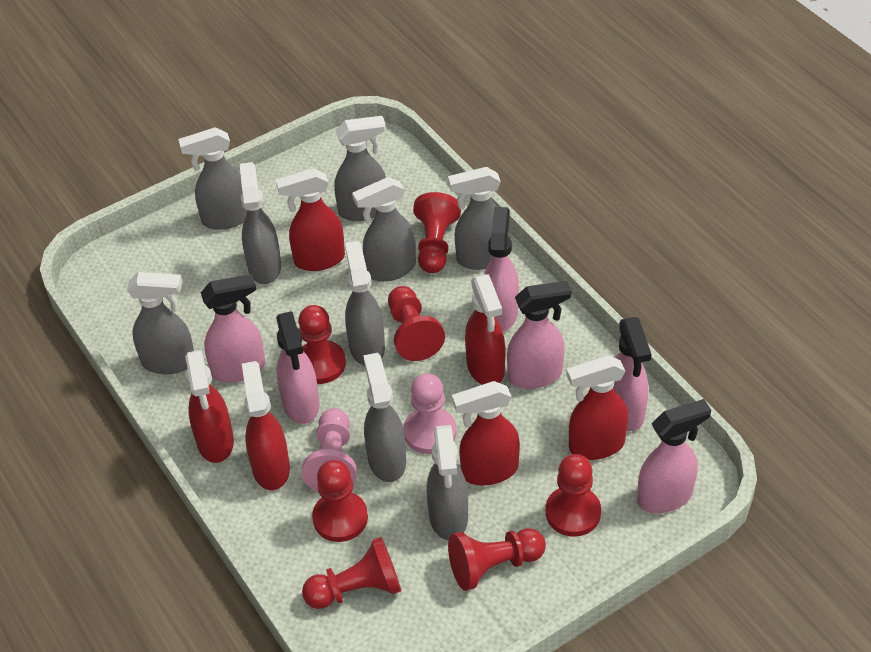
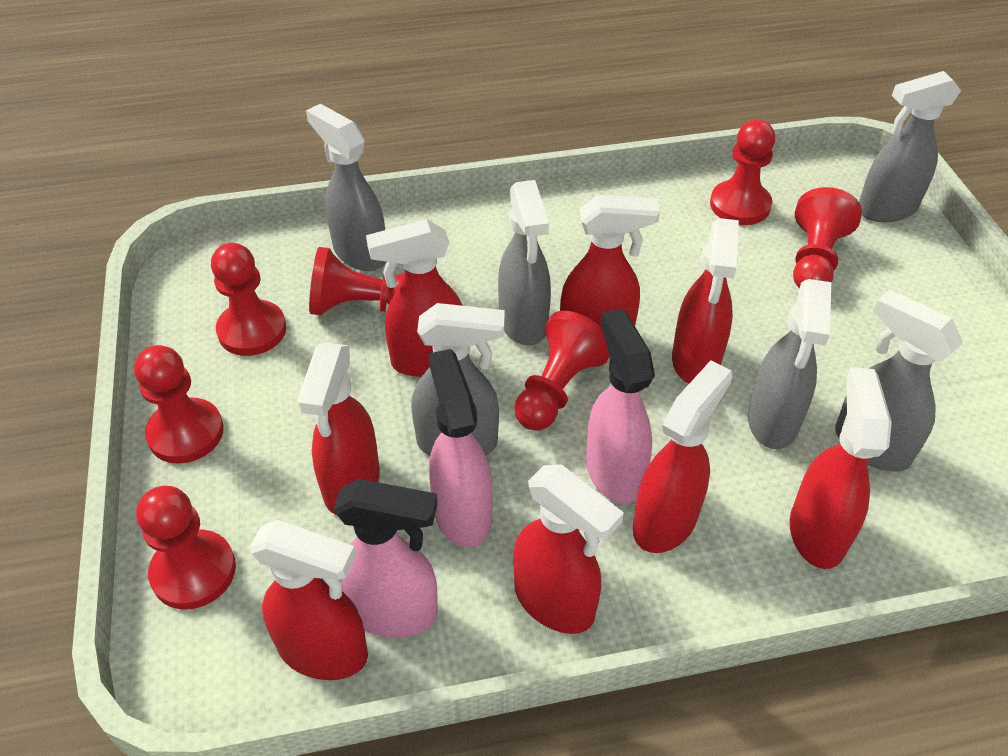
grey spray bottle: 9 -> 6
pink pawn: 2 -> 0
pink spray bottle: 6 -> 3
red spray bottle: 6 -> 8

